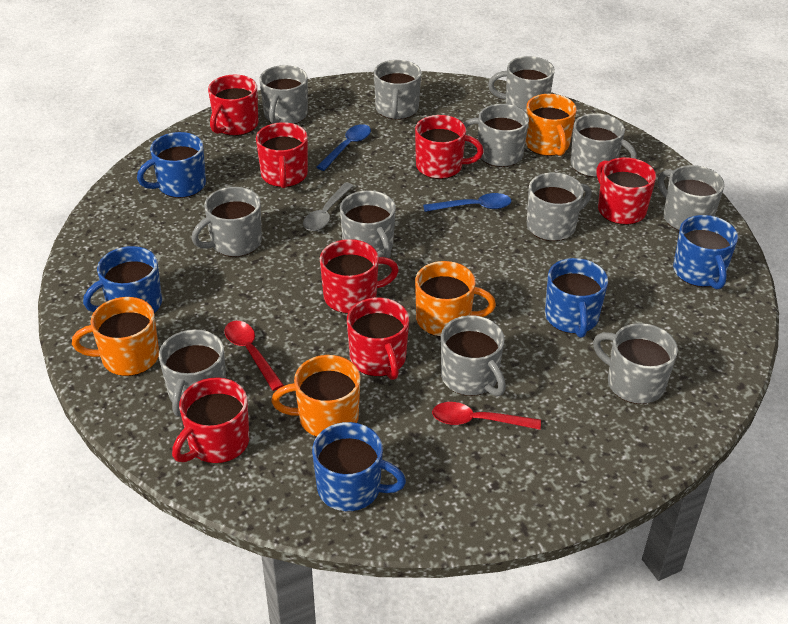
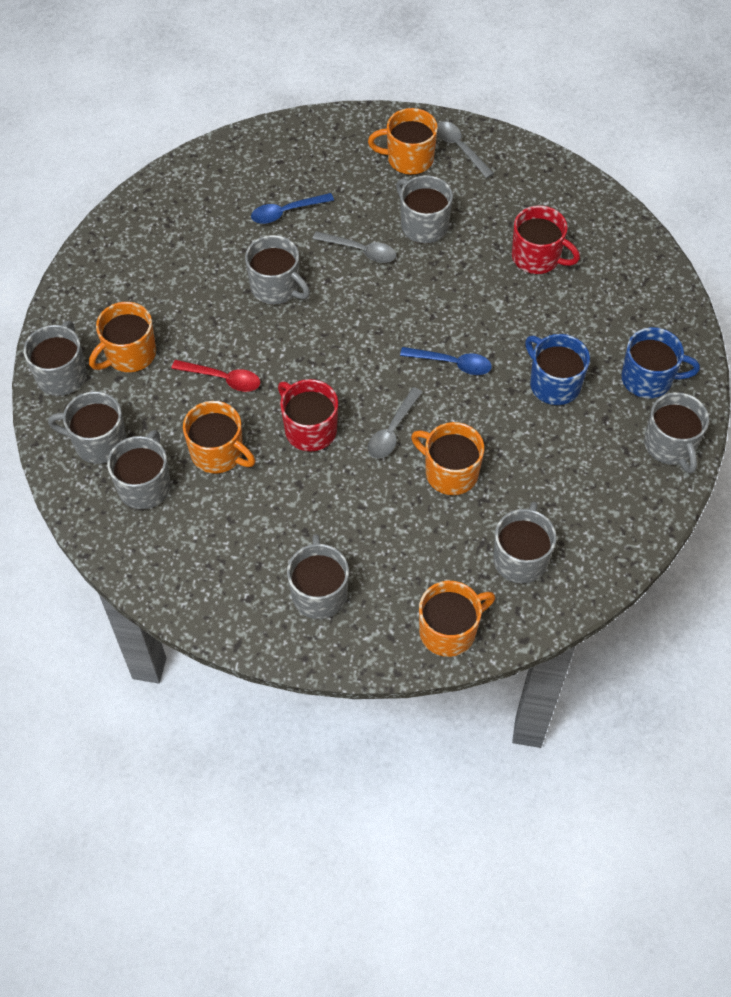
blue mug: 5 -> 2
grey mug: 12 -> 8
grey spoon: 1 -> 3
orange mug: 4 -> 5
red mug: 7 -> 2
red spoon: 2 -> 1

